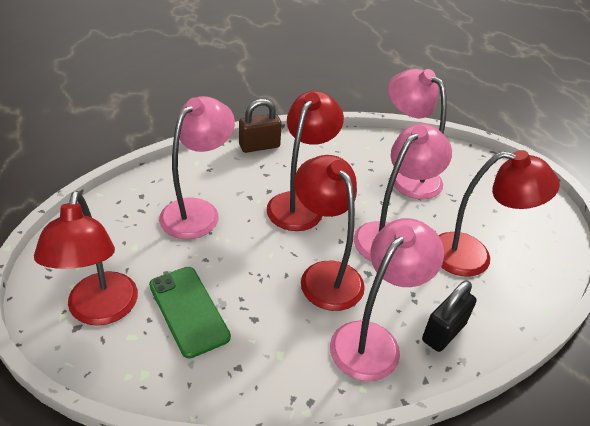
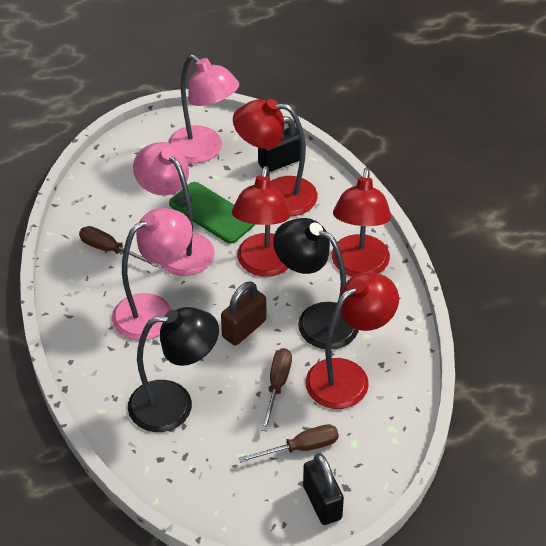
black lamp: 0 -> 2
black padlock: 1 -> 2
brown screwdriver: 0 -> 3
pink lamp: 4 -> 3

